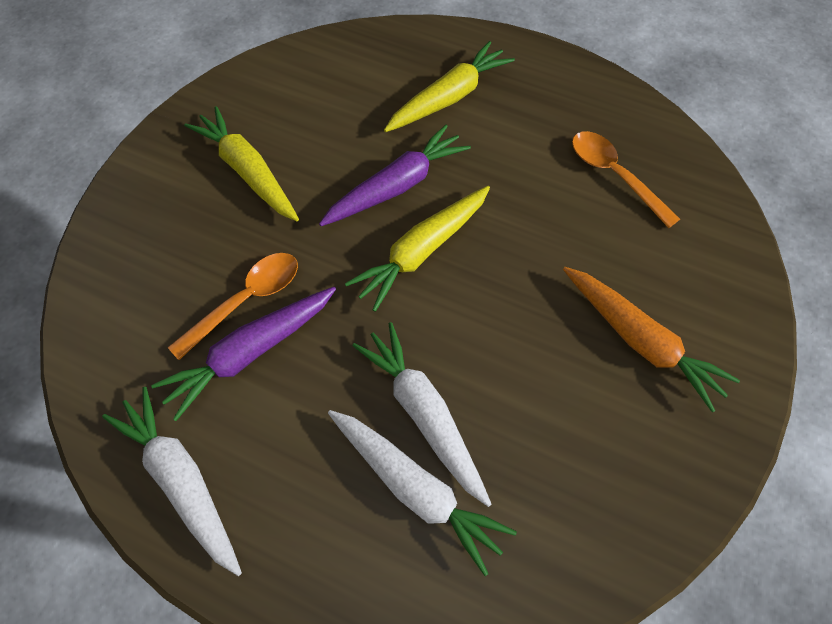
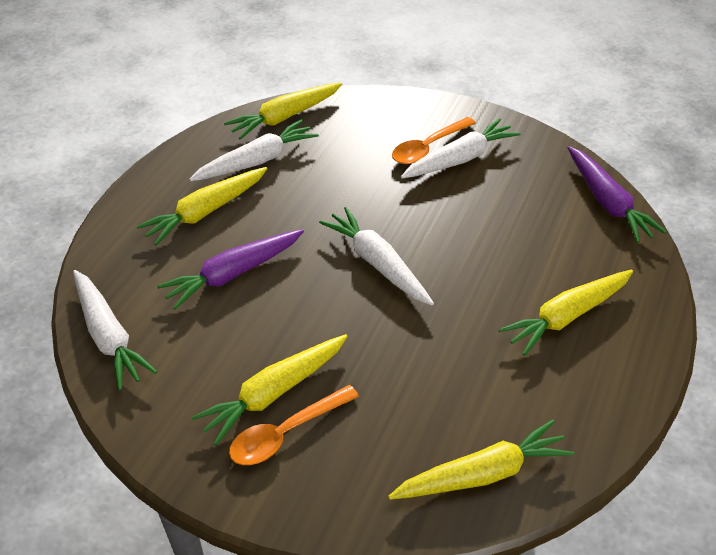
orange carrot: 1 -> 0
white carrot: 3 -> 4
yellow carrot: 3 -> 5

